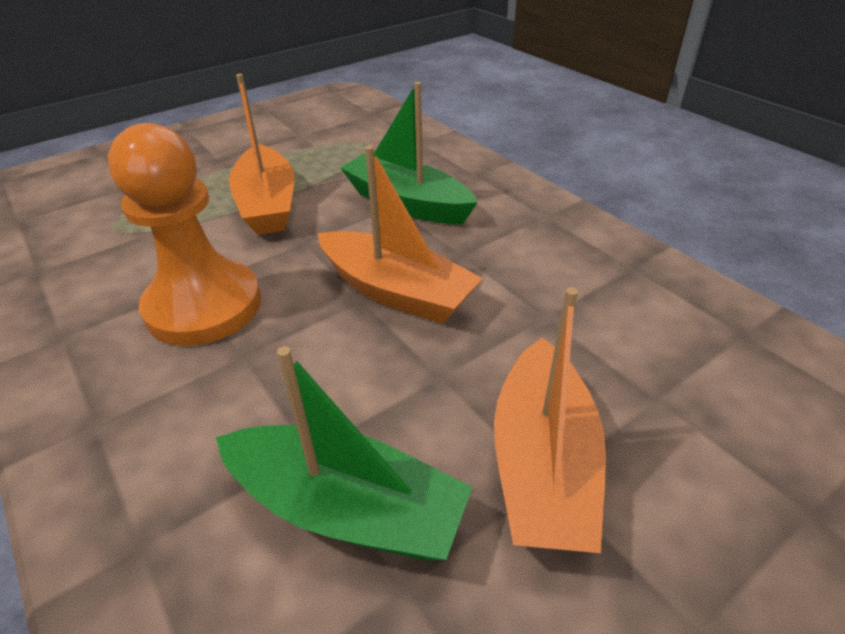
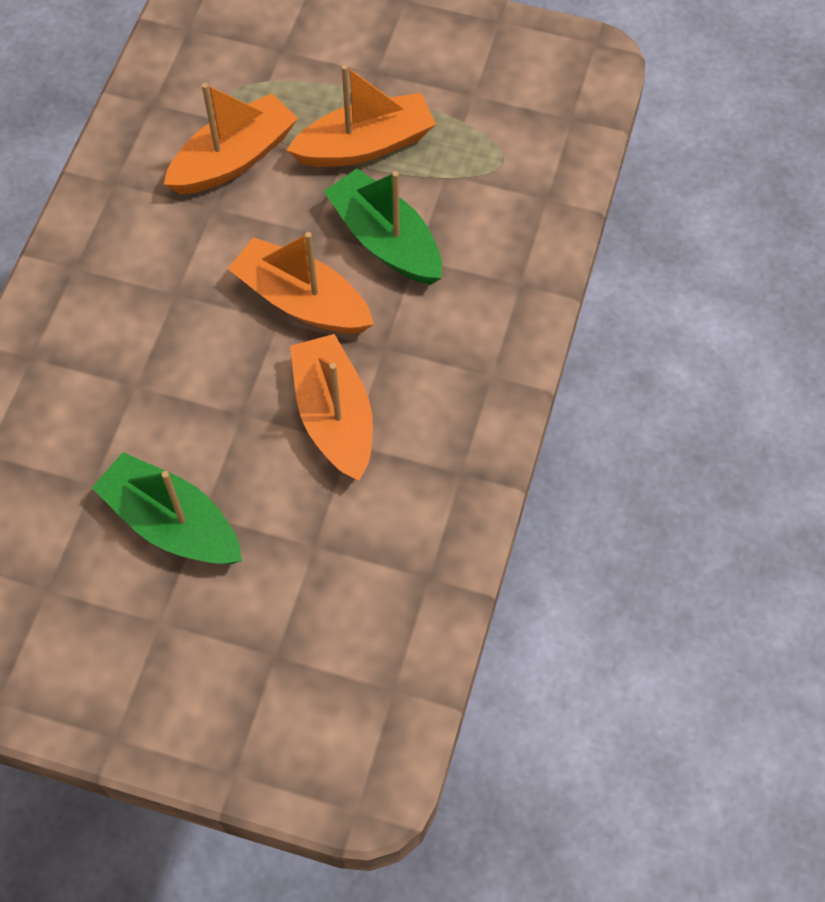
orange boat: 3 -> 4
orange pawn: 1 -> 0

